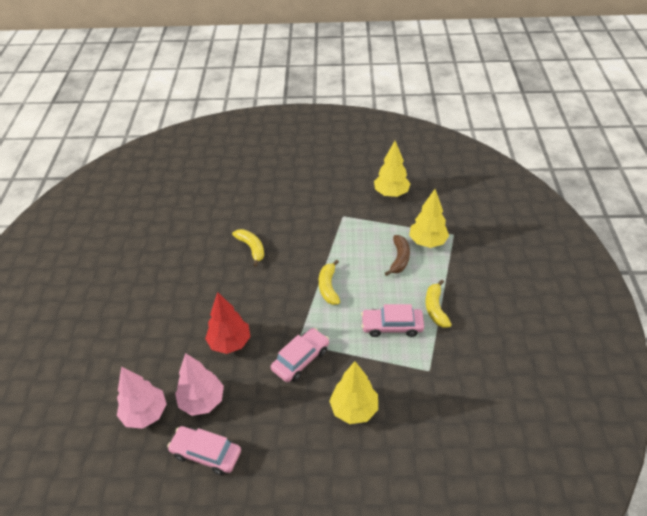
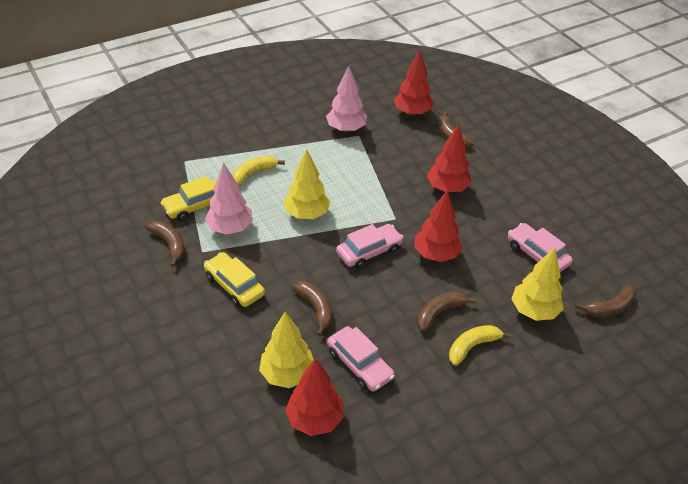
brown banana: 1 -> 5
red tree: 1 -> 4
yellow banana: 3 -> 2
yellow car: 0 -> 2

